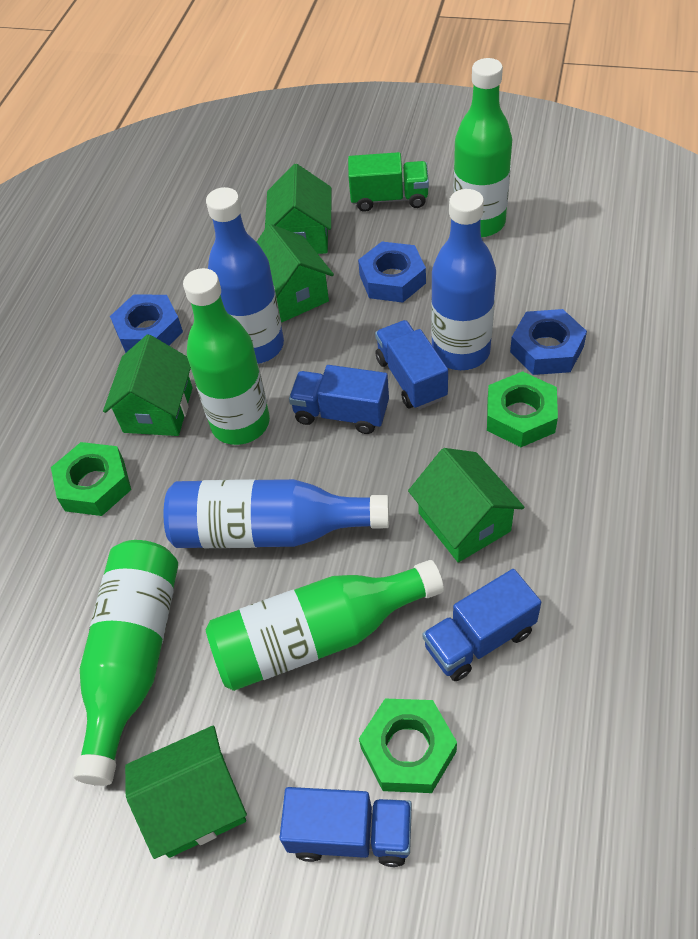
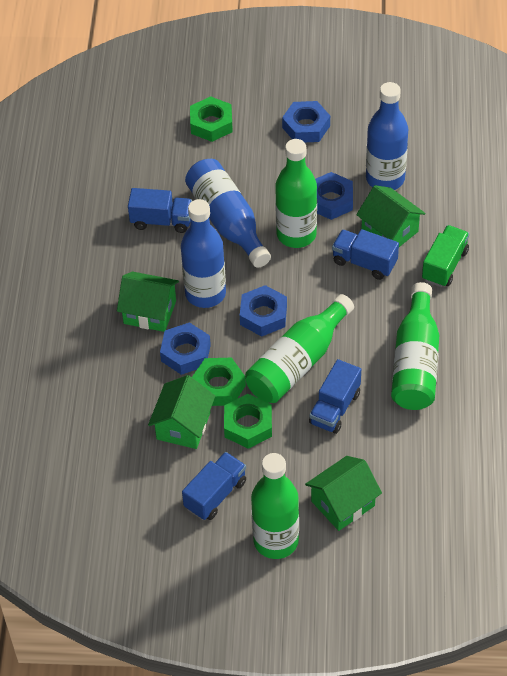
blue nut: 3 -> 4
green house: 5 -> 4

